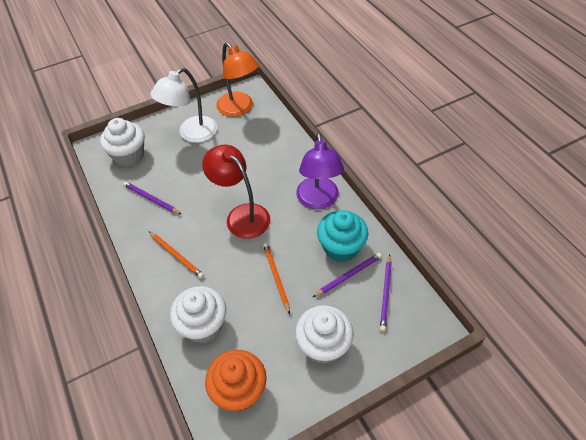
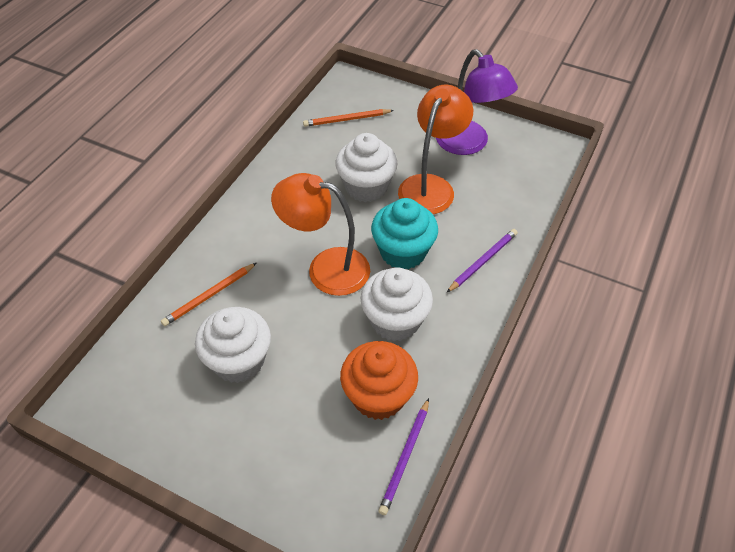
orange lamp: 1 -> 2
purple pencil: 3 -> 2
red lamp: 1 -> 0
white lamp: 1 -> 0

